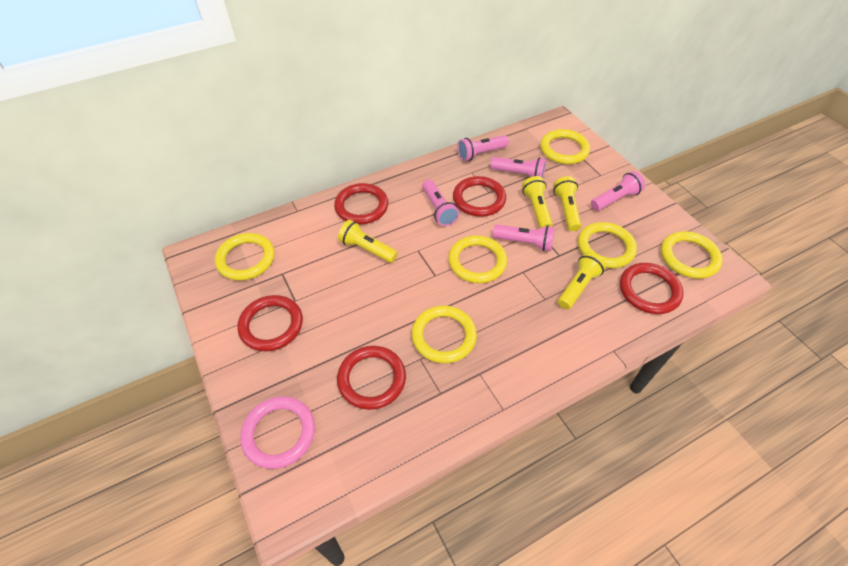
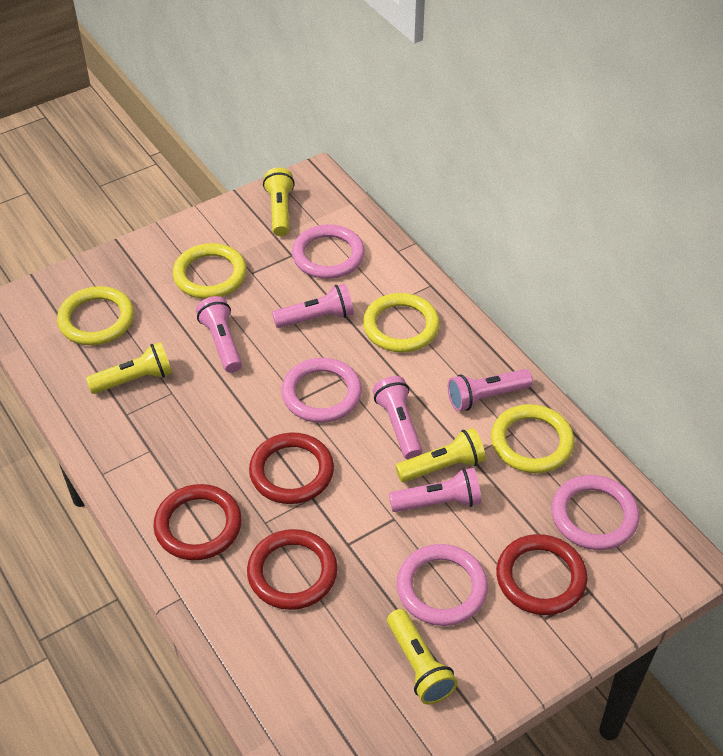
pink ring: 1 -> 4
red ring: 5 -> 4
yellow ring: 6 -> 4

